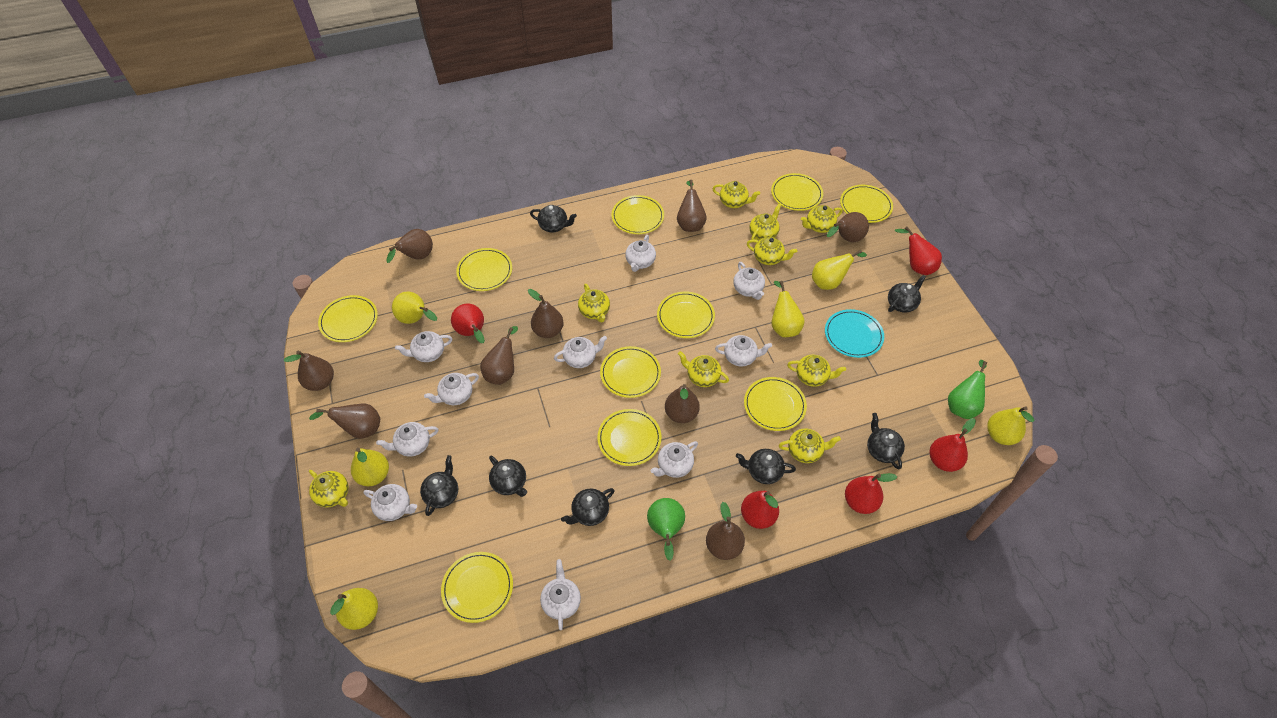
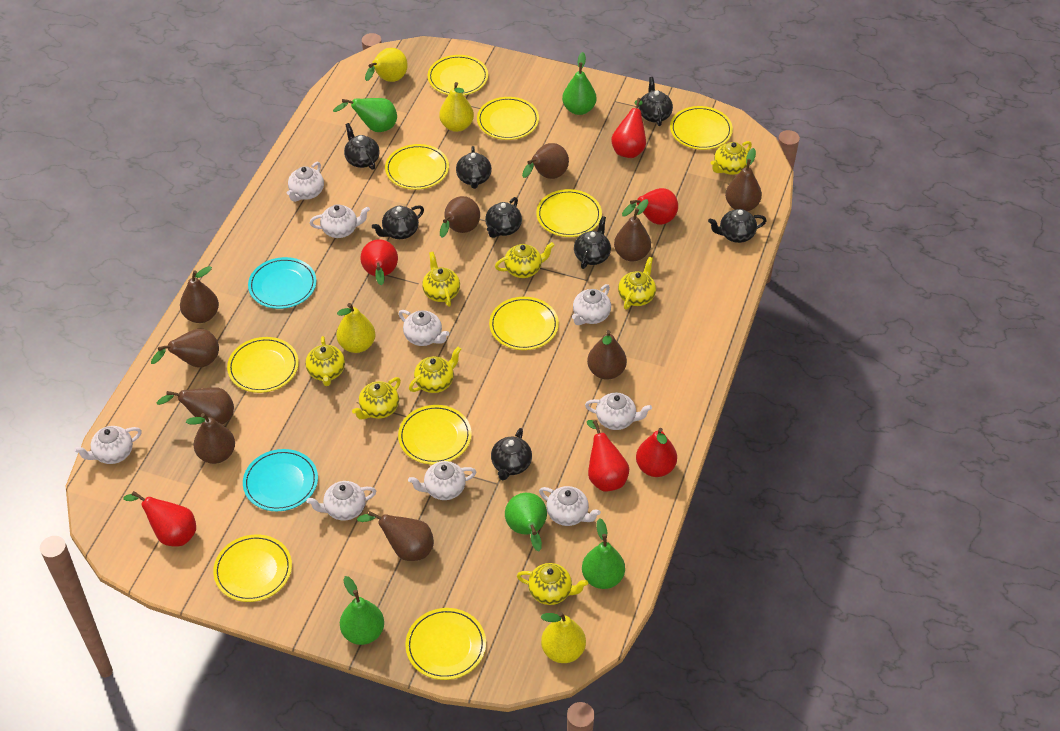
black teapot: 7 -> 8
brown pear: 9 -> 10
green pear: 2 -> 5
red pear: 5 -> 6
turquoise plate: 1 -> 2
white teapot: 10 -> 9
yellow pear: 6 -> 4
yellow teapot: 9 -> 8

